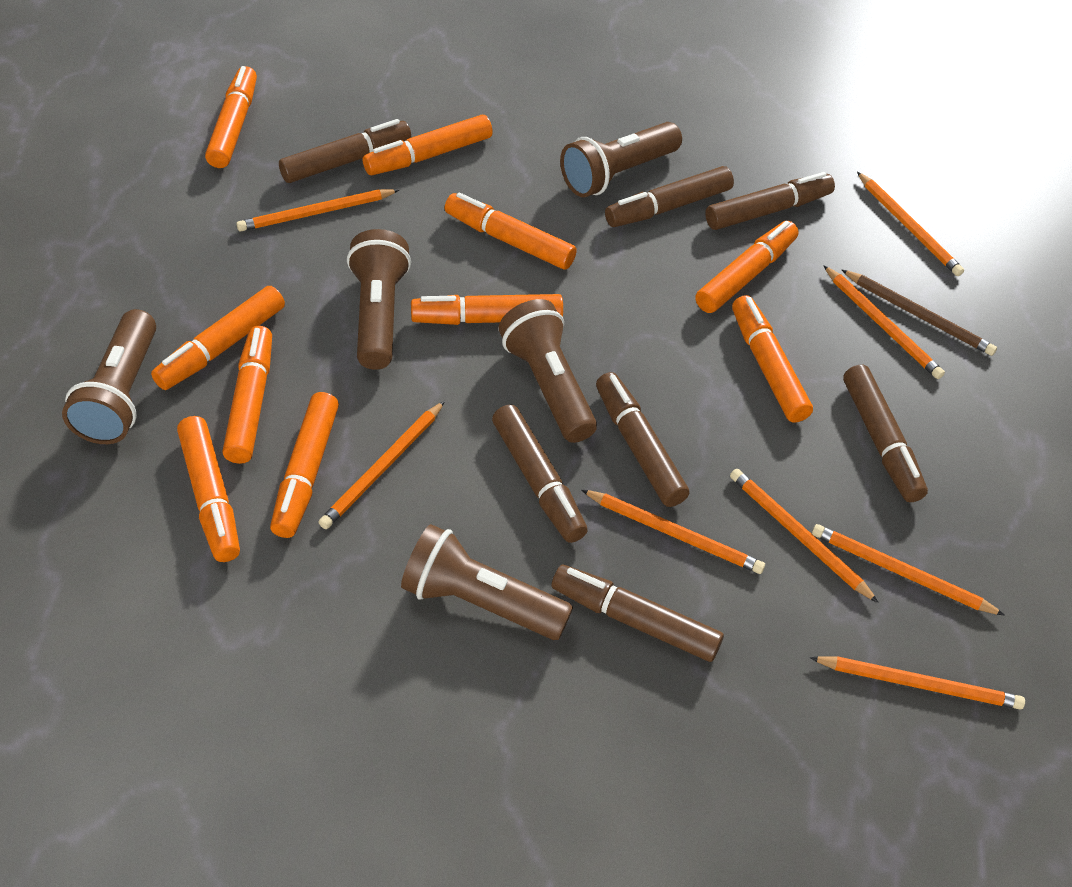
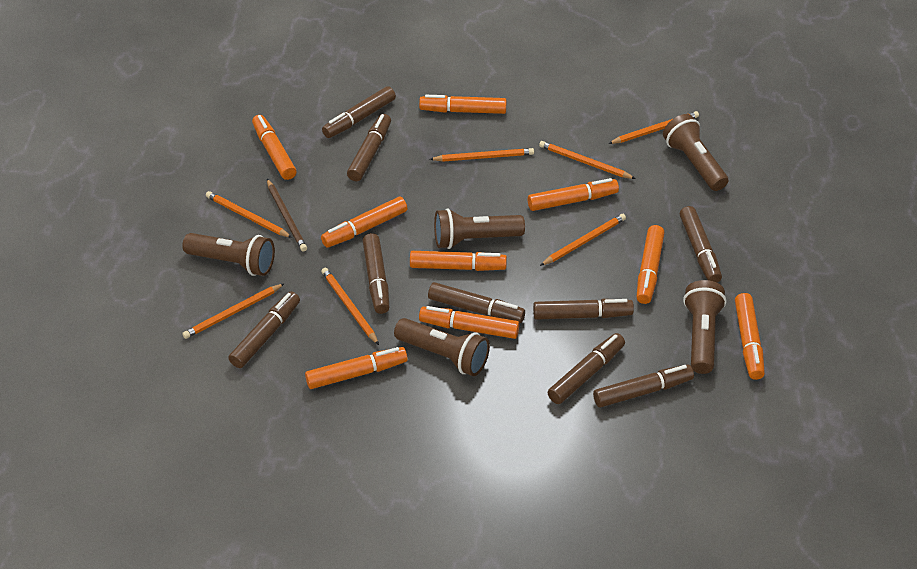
brown marker: 7 -> 9
orange marker: 10 -> 9
orange pencil: 8 -> 7

